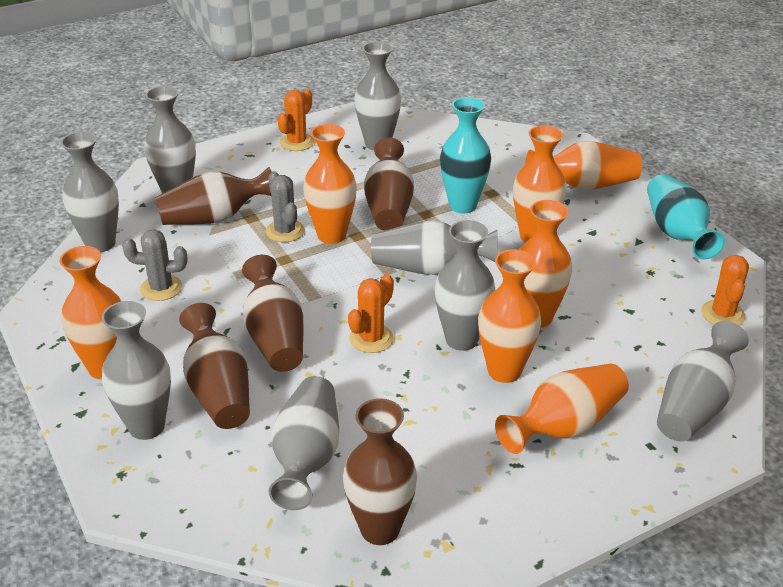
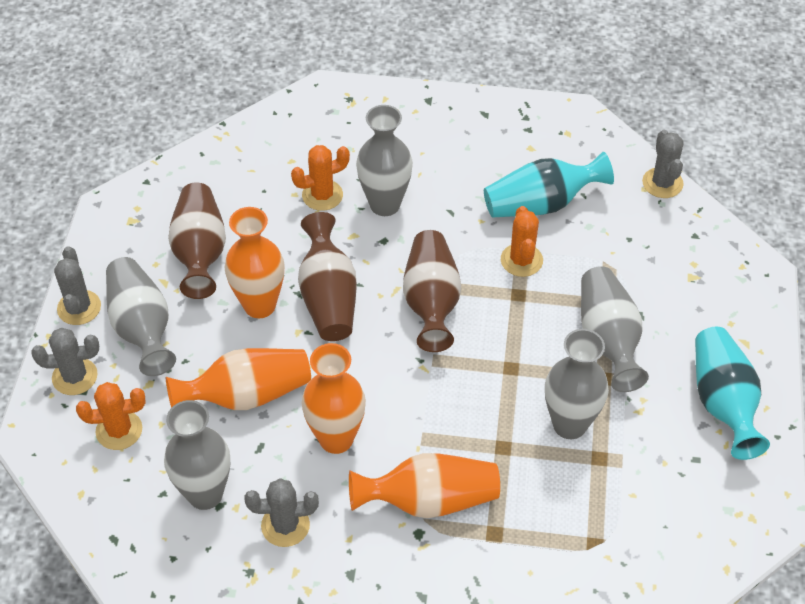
brown vase: 5 -> 3
grey cactus: 2 -> 4
grey vase: 8 -> 5
orange vase: 7 -> 4

